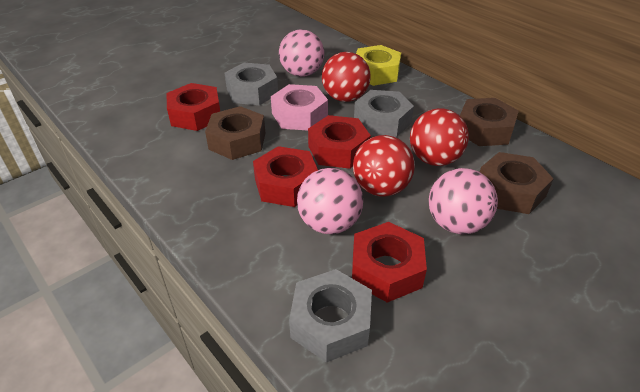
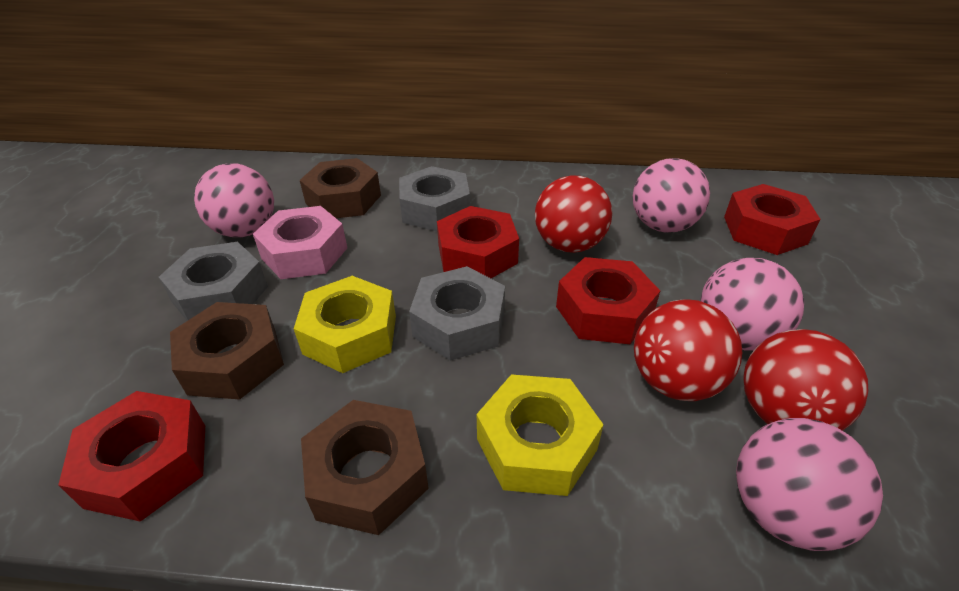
pink ball: 3 -> 4
yellow nut: 1 -> 2

